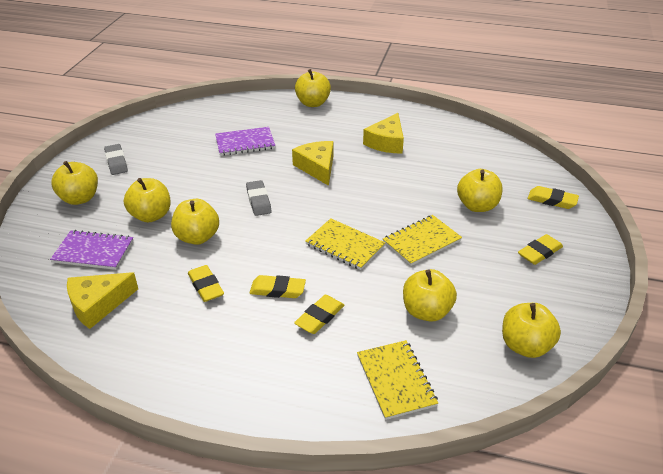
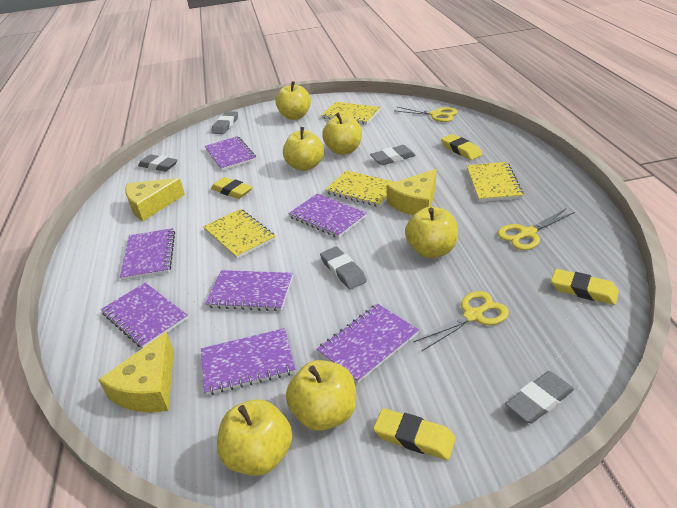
grey eraser: 2 -> 5
purple notebook: 2 -> 7
yellow apple: 7 -> 6
yellow eraser: 5 -> 4
yellow notebook: 3 -> 4
yellow scissors: 0 -> 3

